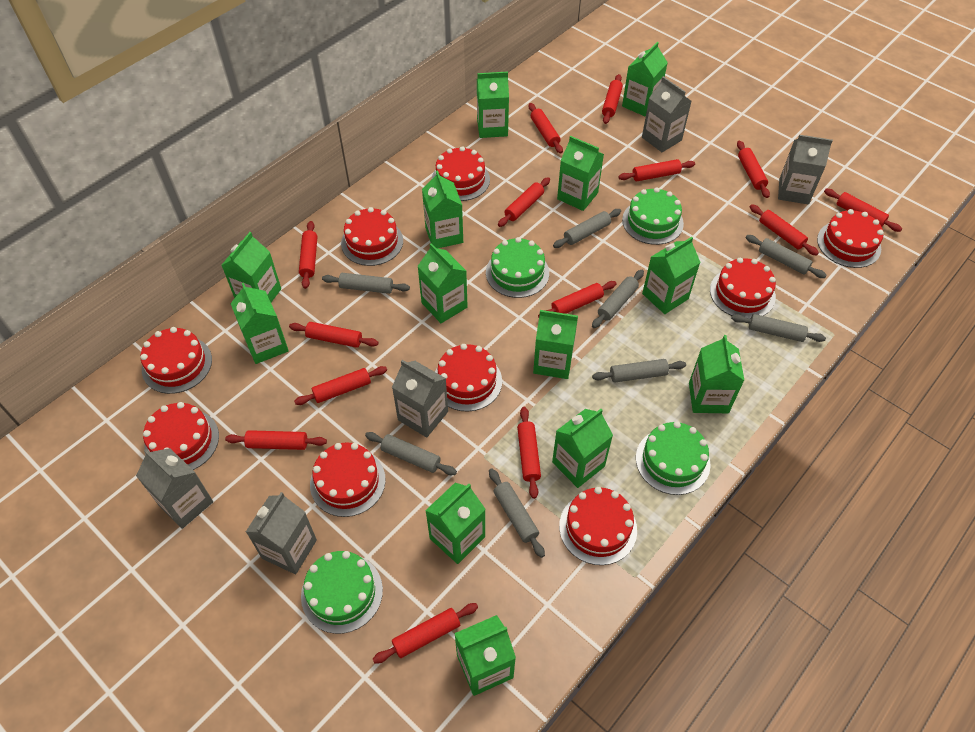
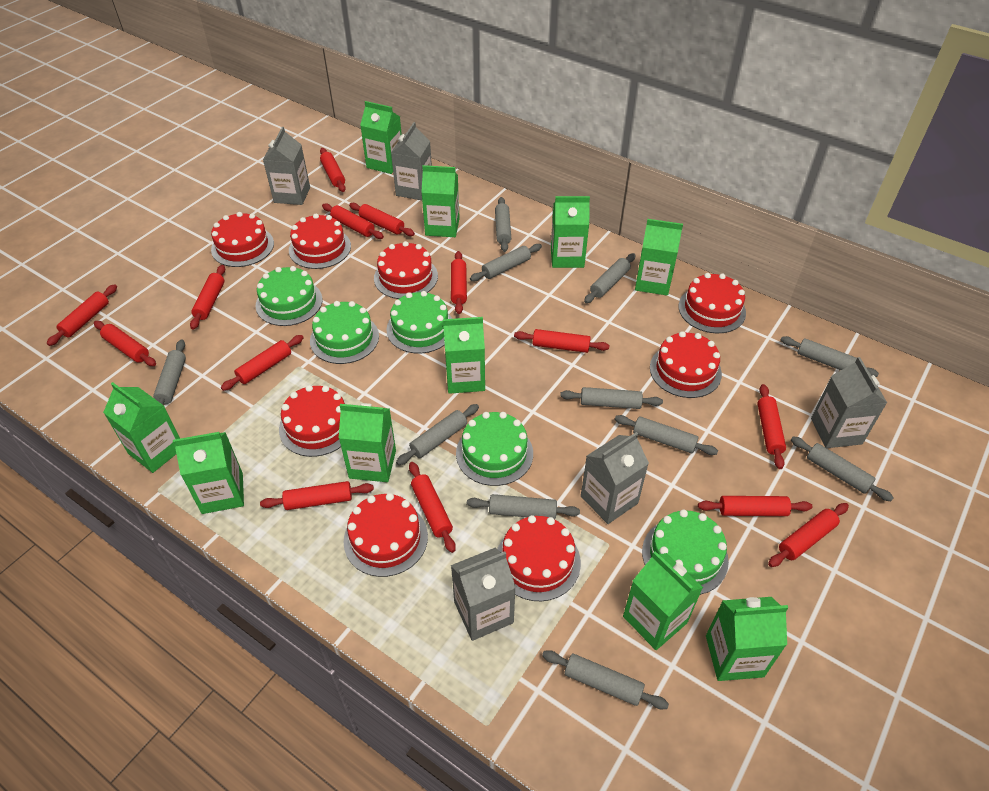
green cake: 4 -> 5
green carton: 13 -> 10
grey rolling pin: 8 -> 11
red cake: 9 -> 8

